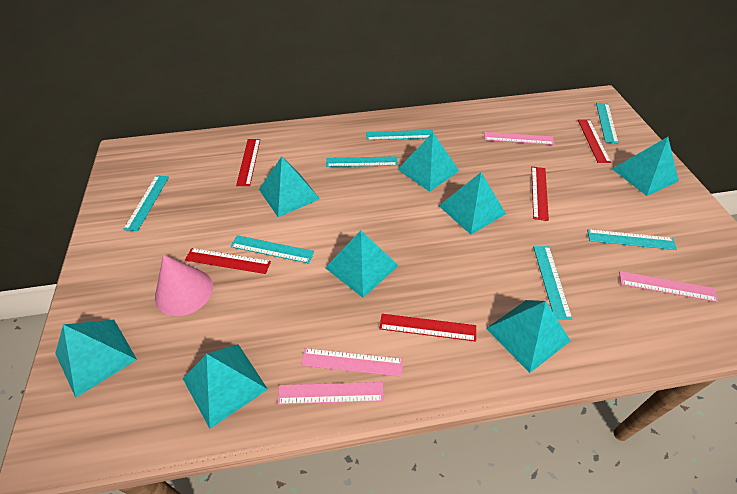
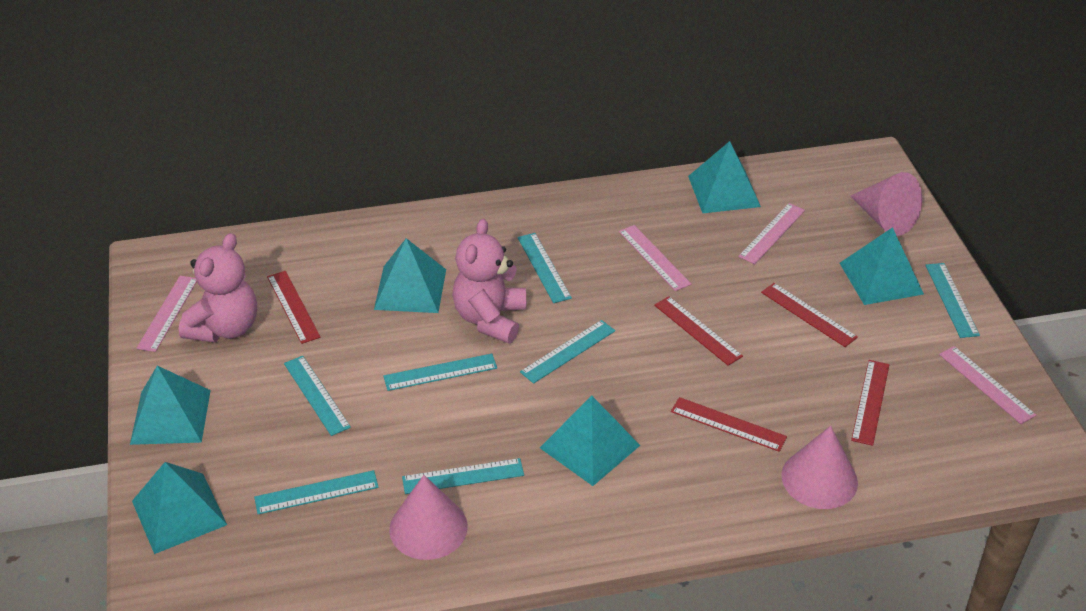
pink cone: 1 -> 3
pink teddy bear: 0 -> 2
turquoise pyramid: 8 -> 6

